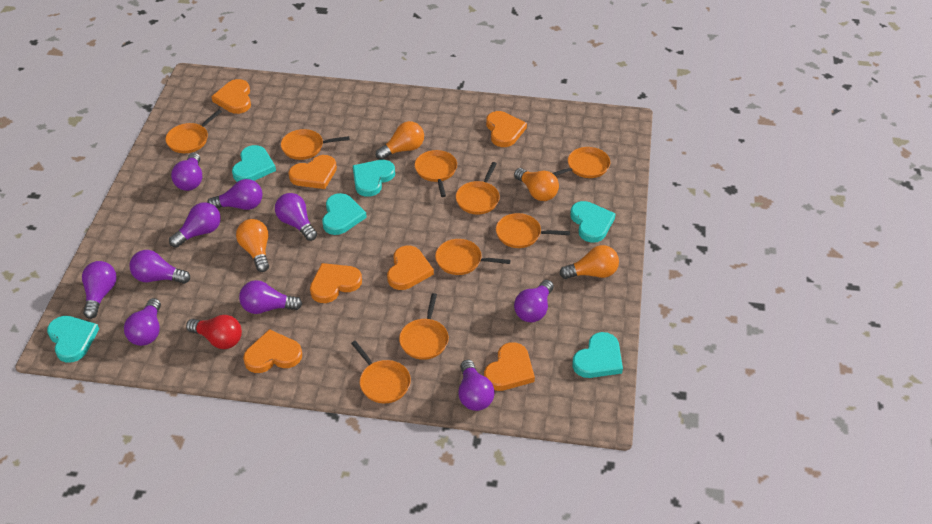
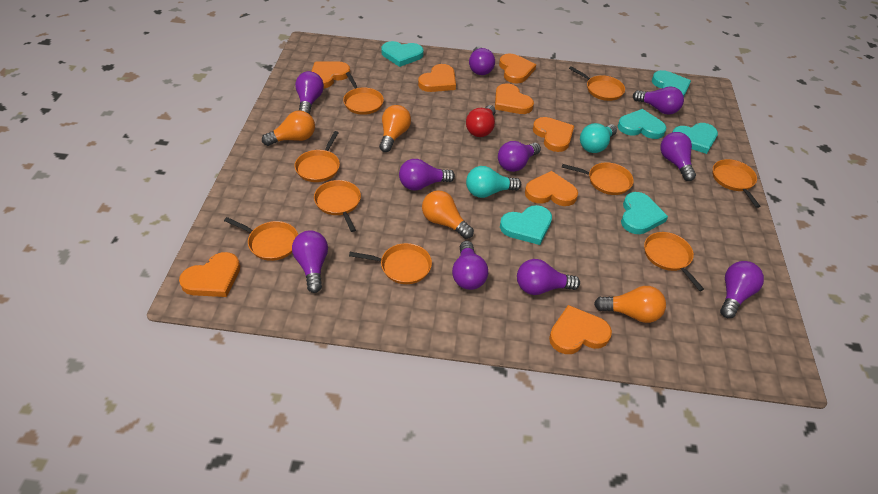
orange heart: 7 -> 8
turquoise light bulb: 0 -> 2

